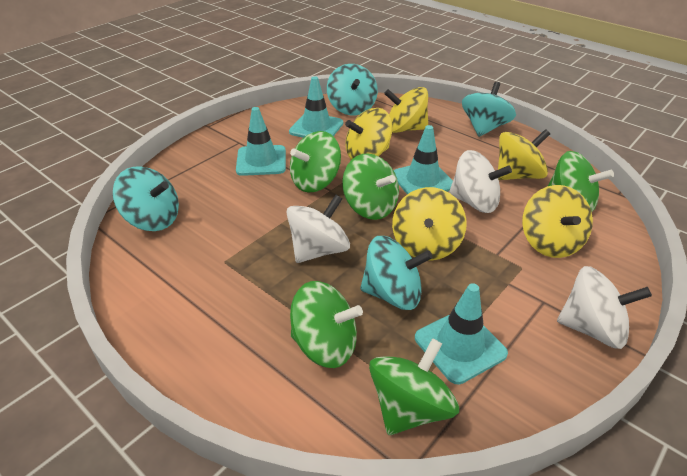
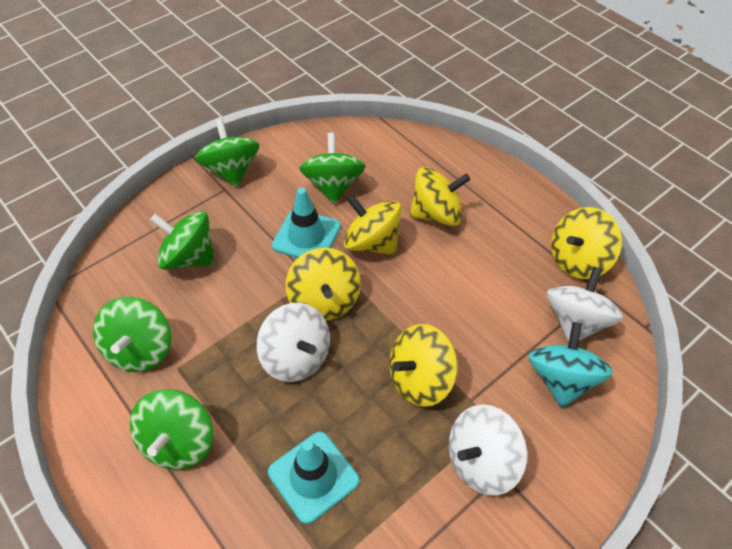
turquoise spinning top: 4 -> 1
turquoise traffic cone: 4 -> 2

